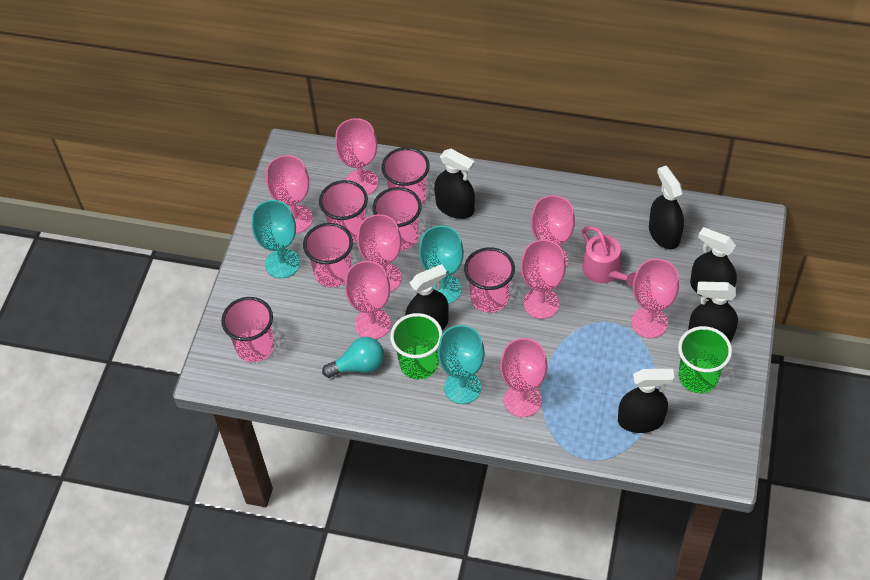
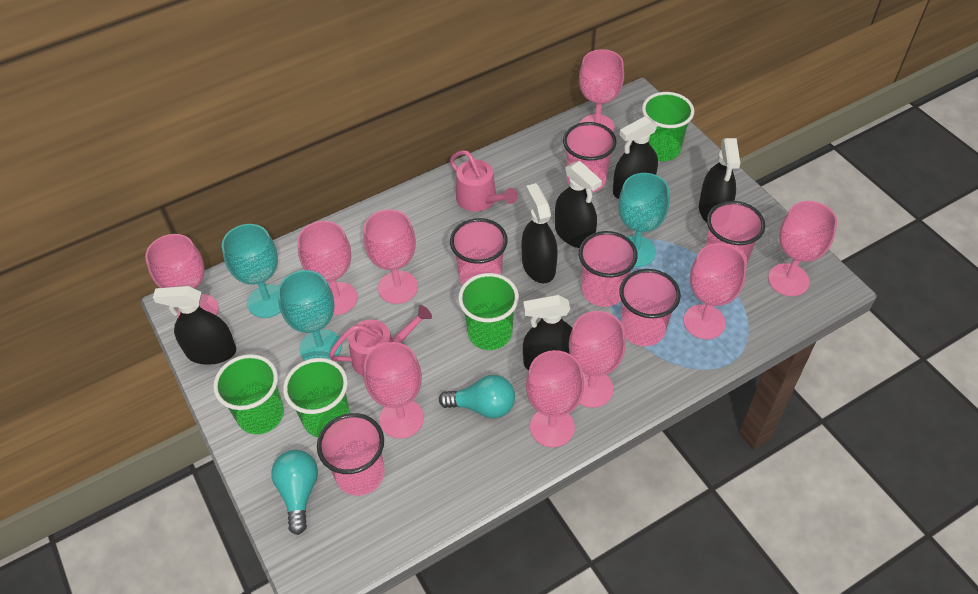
green cup: 2 -> 4
pink goblet: 8 -> 9
pink watering can: 1 -> 2
turquoise light bulb: 1 -> 2

